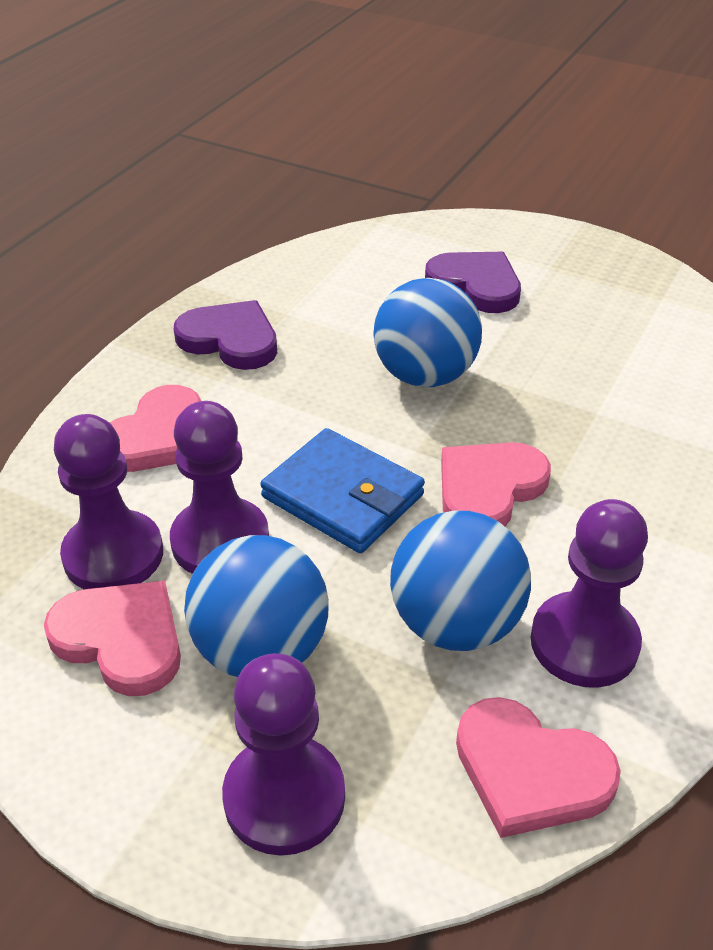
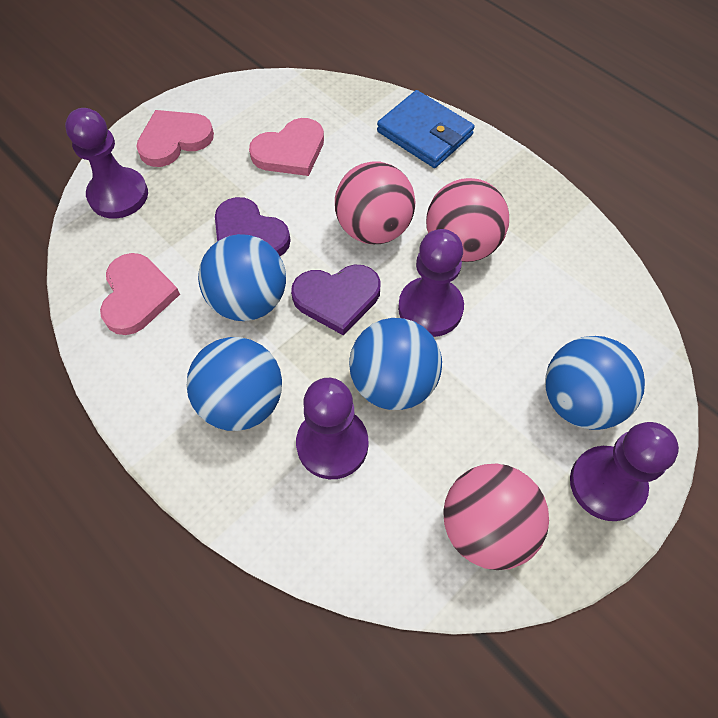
blue ball: 3 -> 4
pink ball: 0 -> 3
pink heart: 4 -> 3

